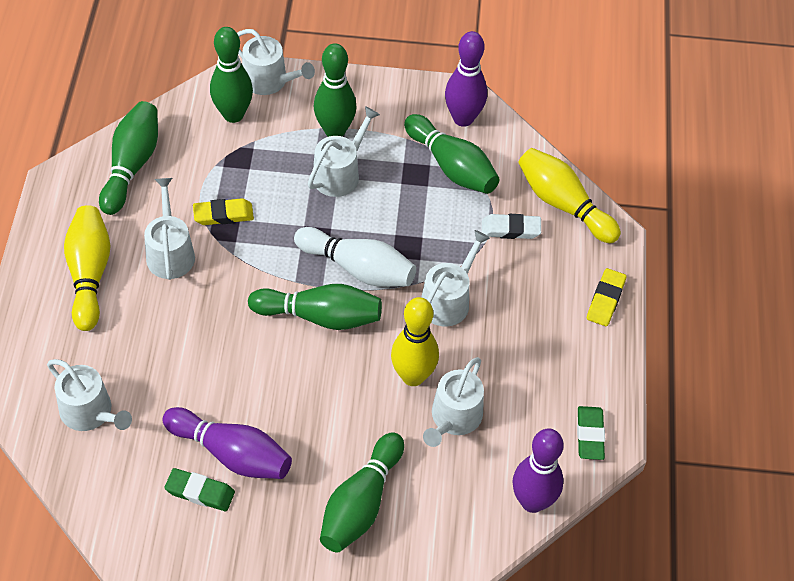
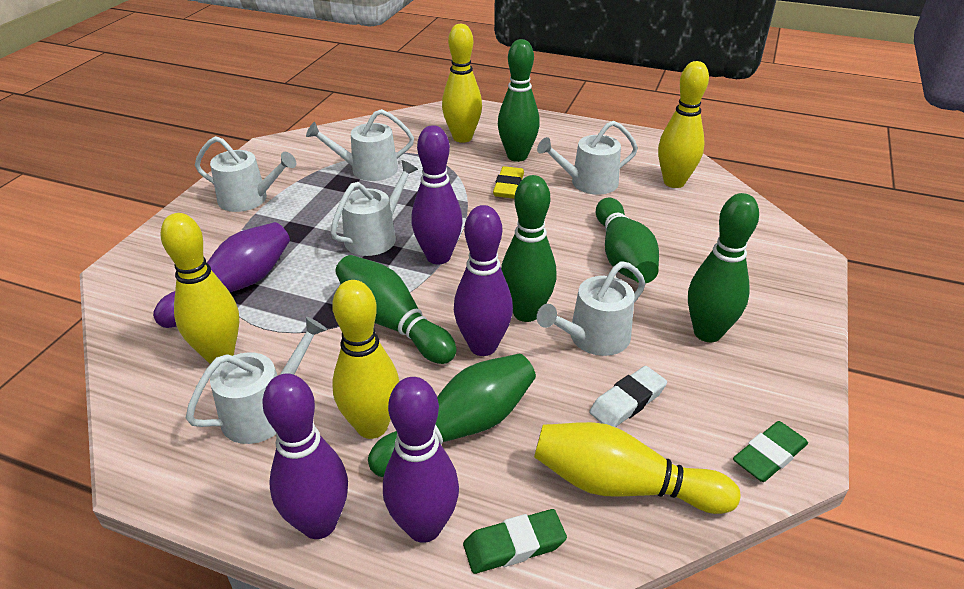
purple bowling pin: 3 -> 5
white bowling pin: 1 -> 0
yellow bowling pin: 3 -> 5
yellow eraser: 2 -> 1

